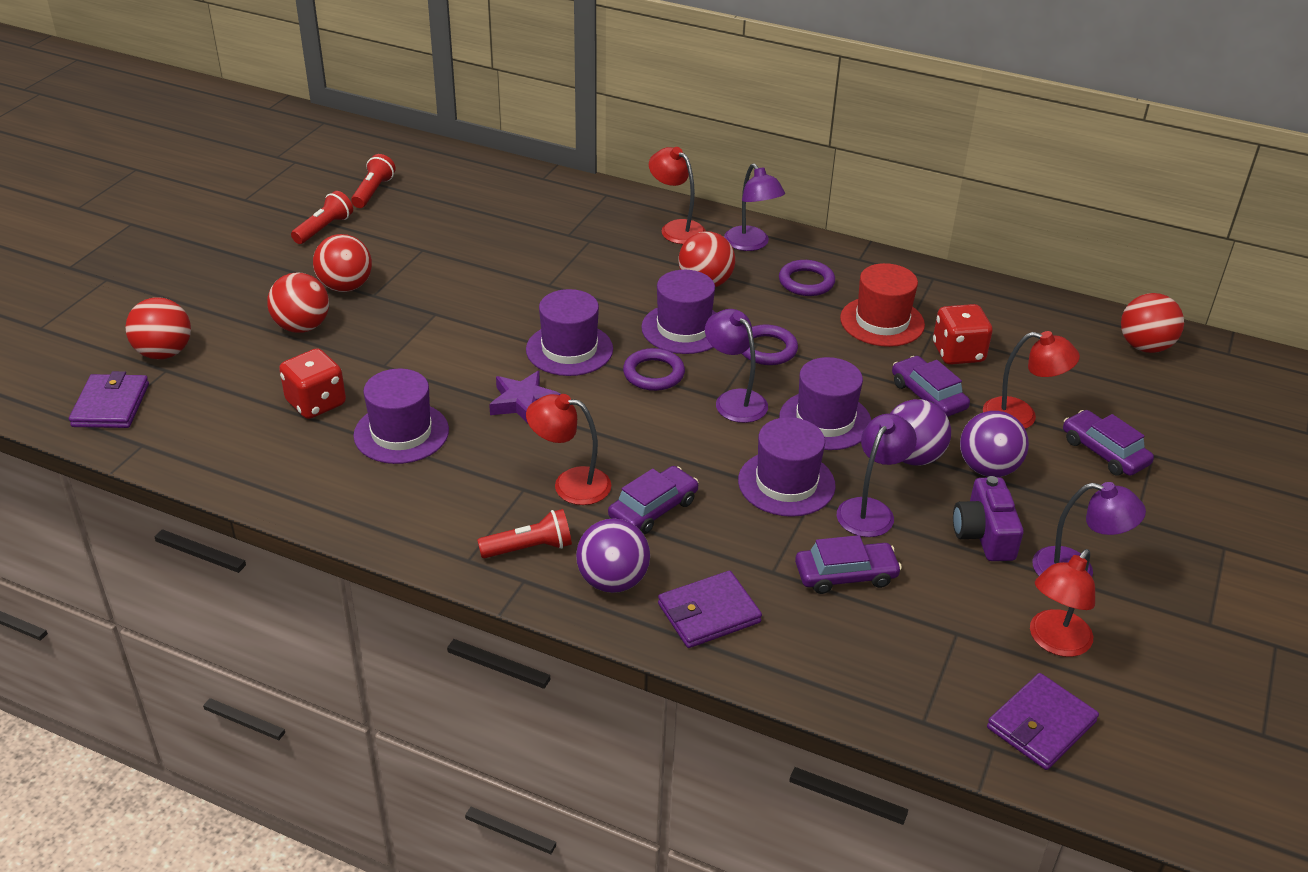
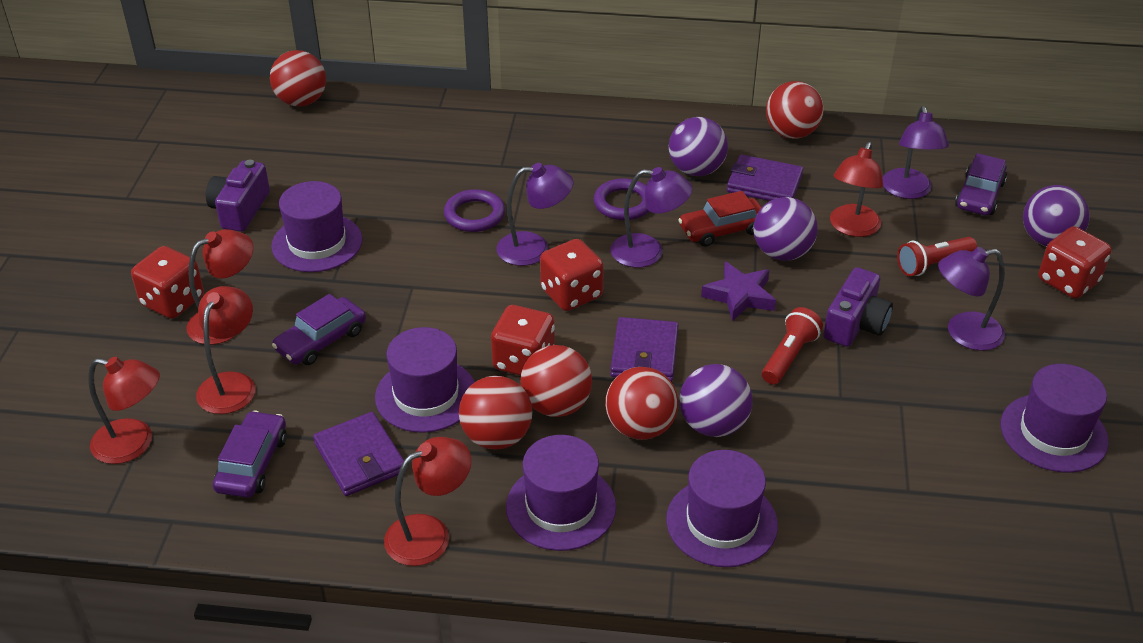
purple ball: 3 -> 4
purple camera: 1 -> 2
purple car: 4 -> 3
purple ring: 3 -> 2
red car: 0 -> 1
red dice: 2 -> 4
red flashlight: 3 -> 2
red hat: 1 -> 0
red lamp: 4 -> 5

